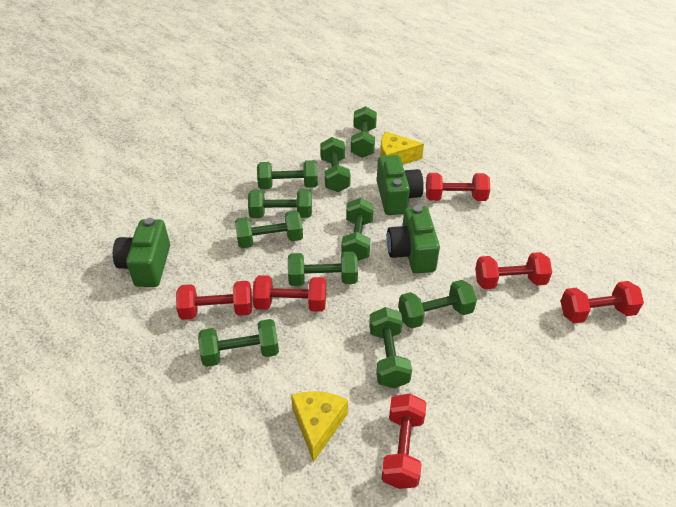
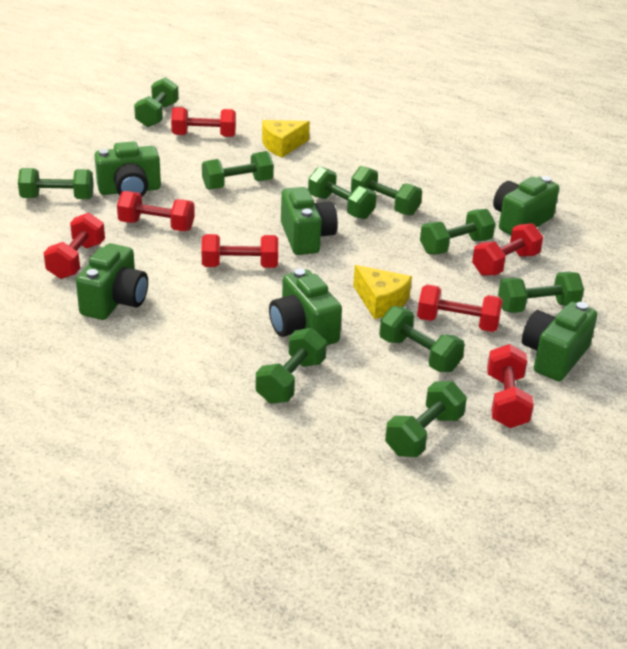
green camera: 3 -> 6
red dumbbell: 6 -> 7

